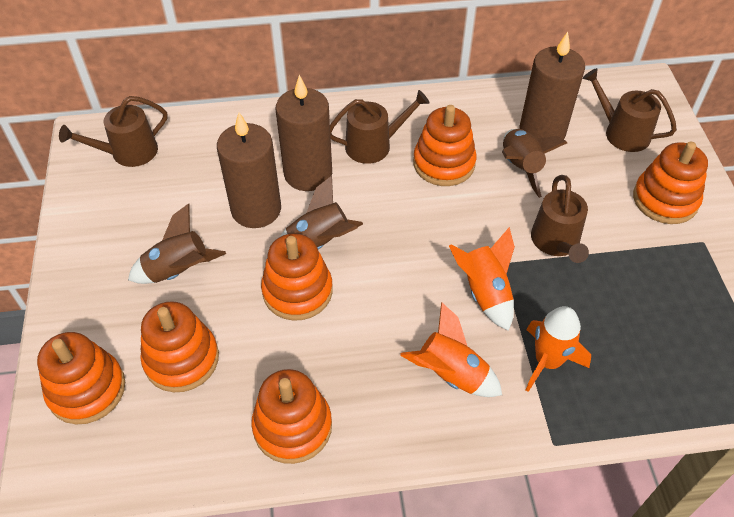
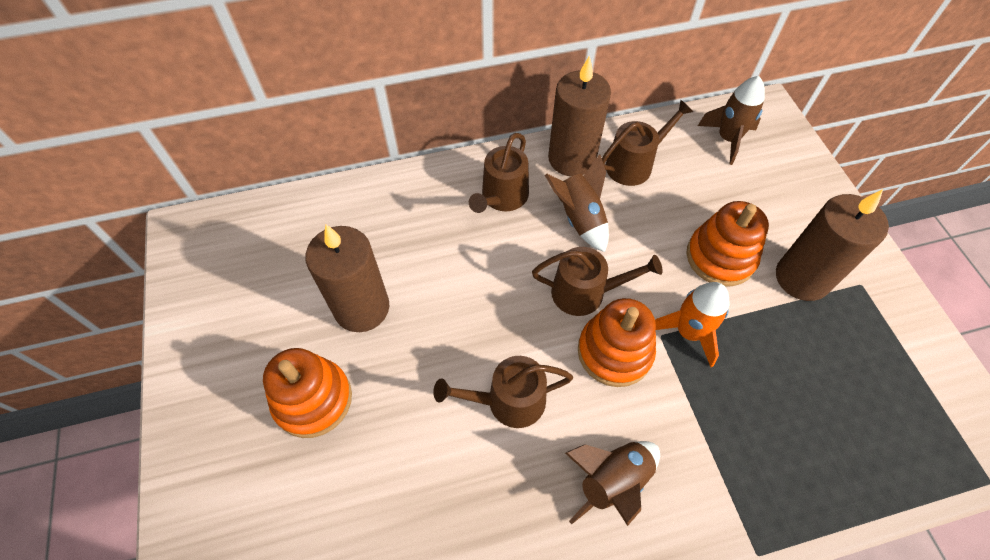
orange rocket: 3 -> 1
orange stacking toy: 6 -> 3

